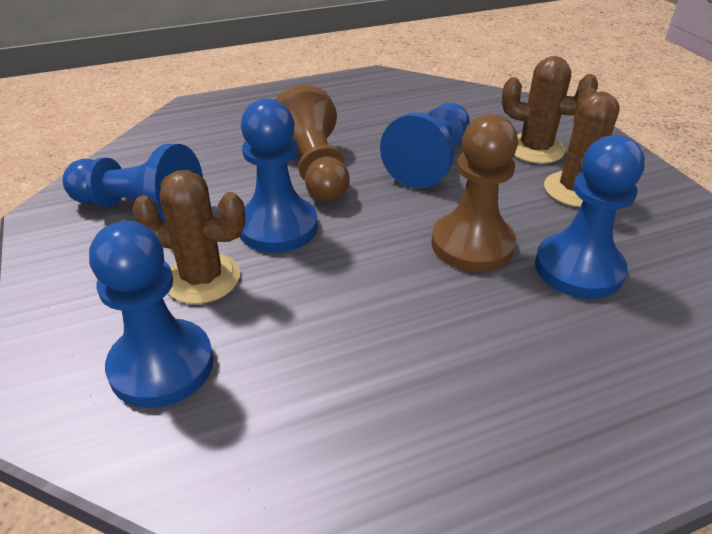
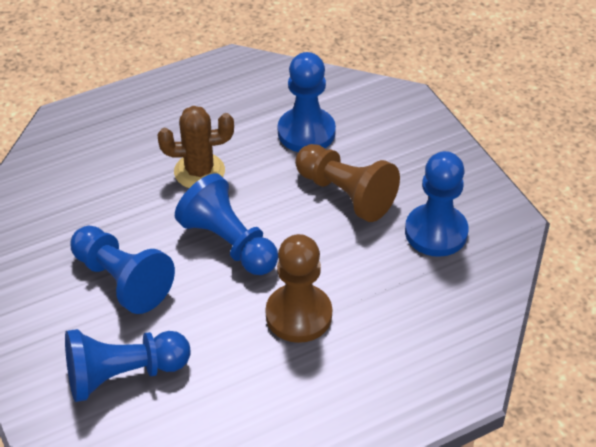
brown cactus: 3 -> 1

